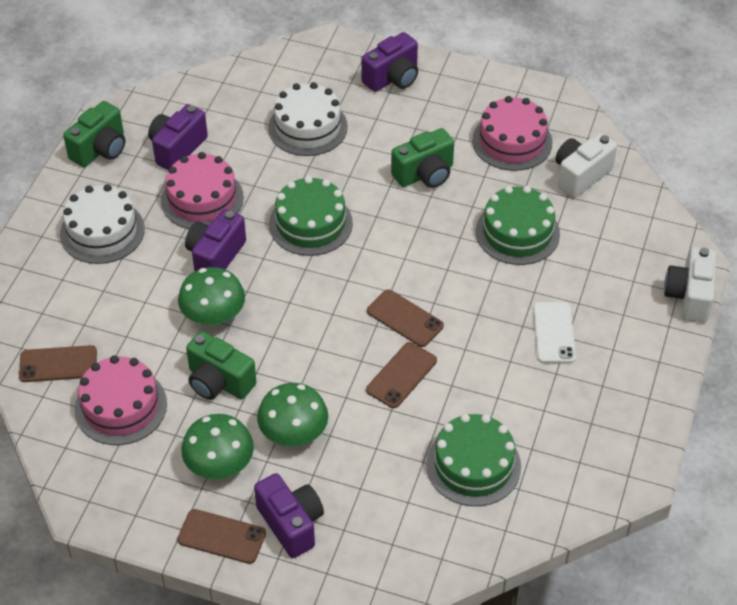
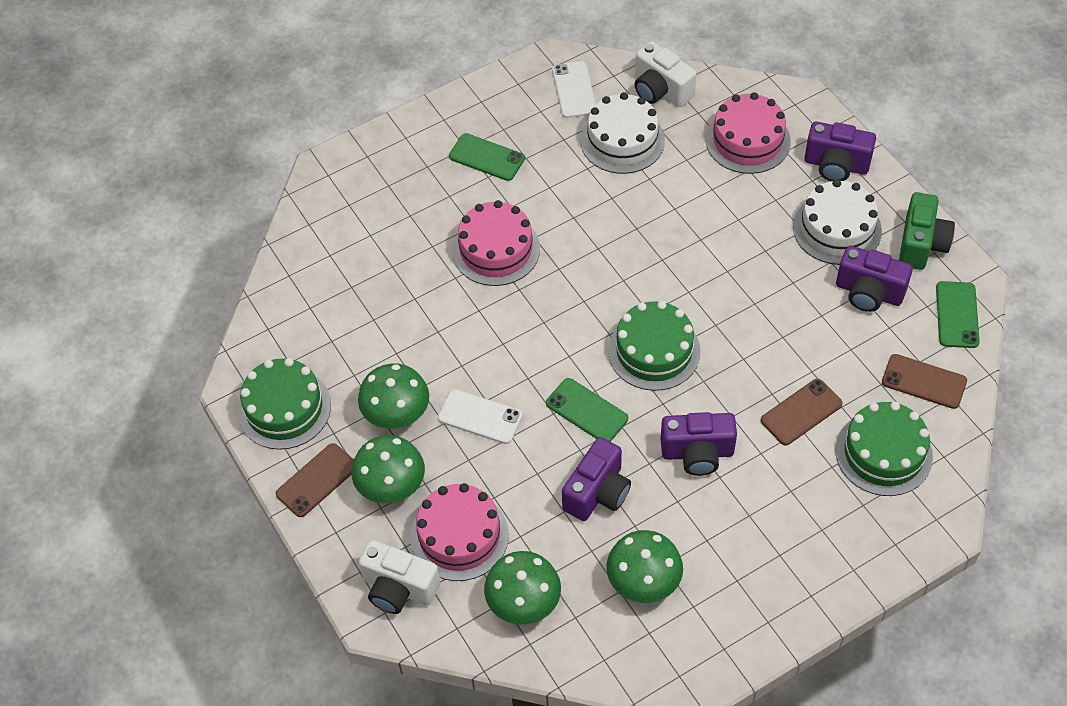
brown phone: 4 -> 3
green camera: 3 -> 1
green mushroom: 3 -> 4
green phone: 0 -> 3
white phone: 1 -> 2

